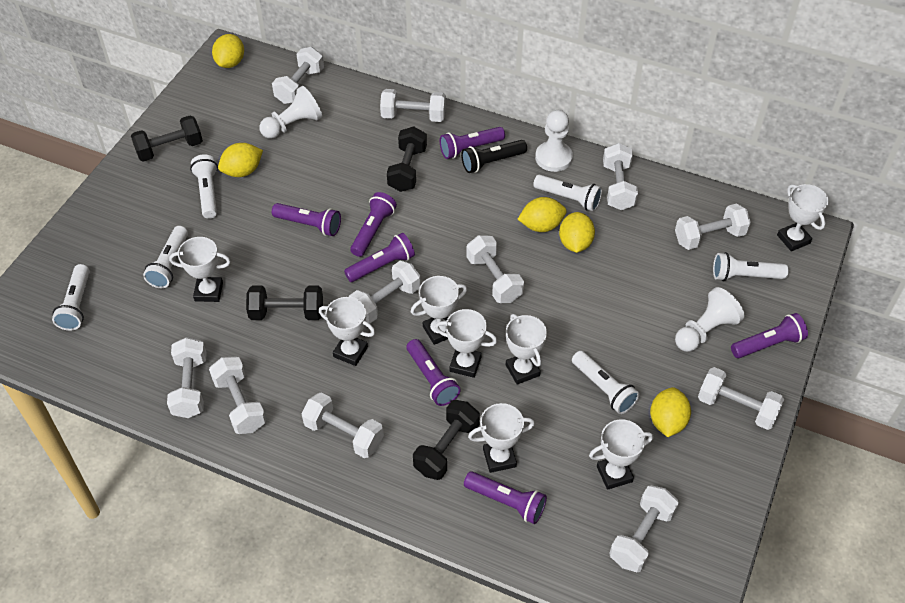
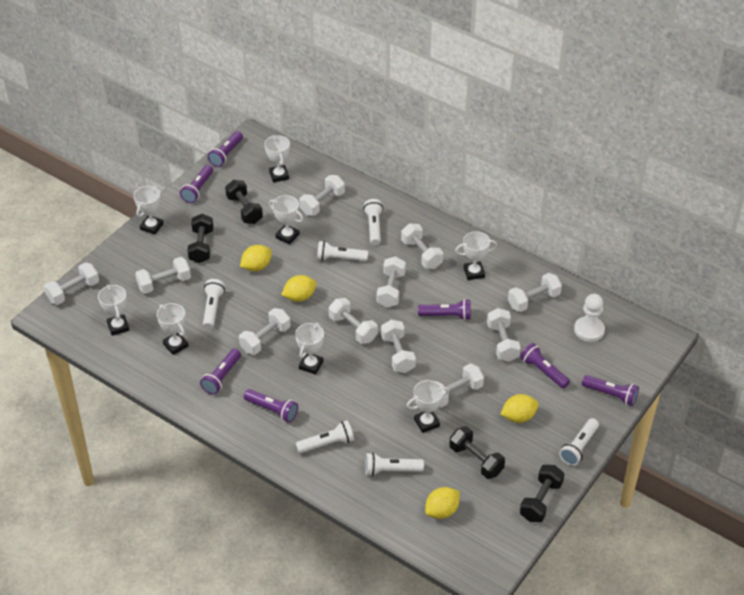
black flashlight: 1 -> 0
white pawn: 3 -> 1
yellow lemon: 5 -> 4

